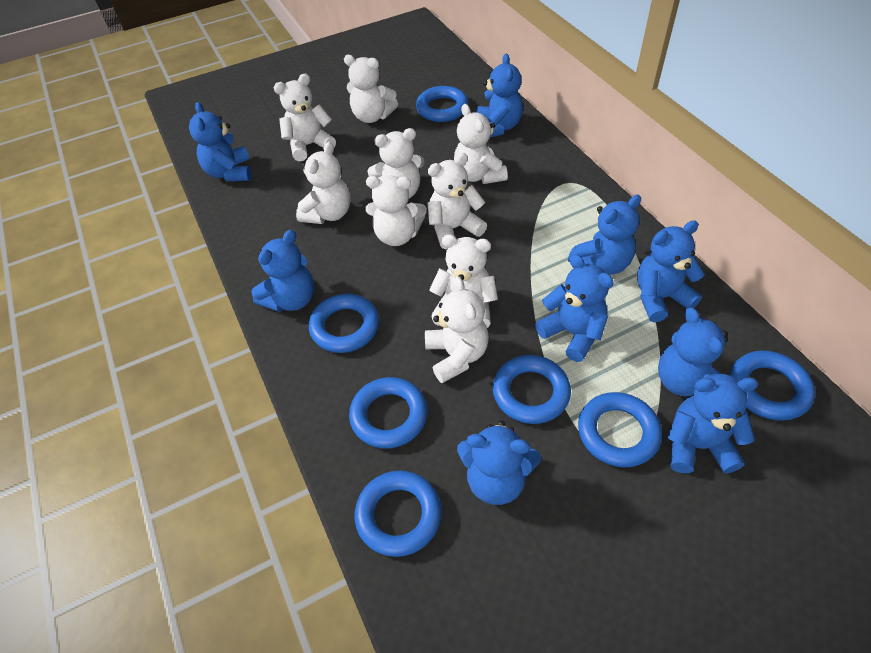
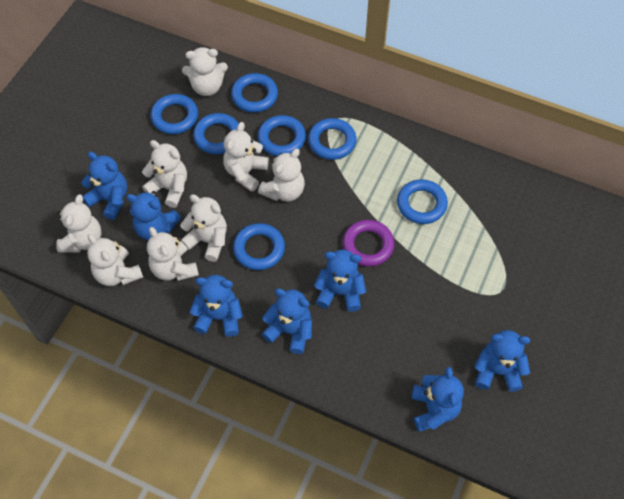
blue teddy bear: 9 -> 7
purple ring: 0 -> 1
white teddy bear: 9 -> 8

